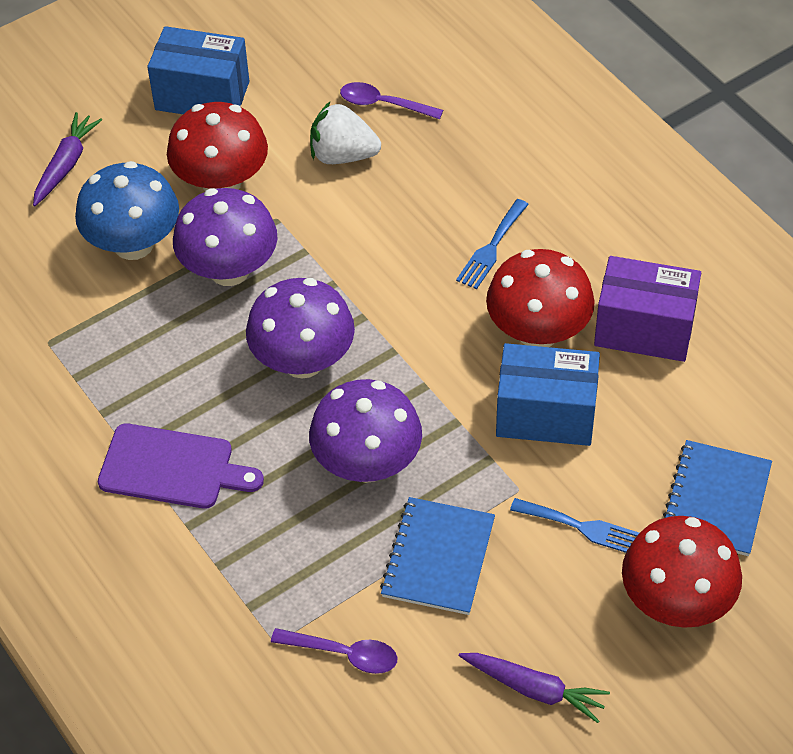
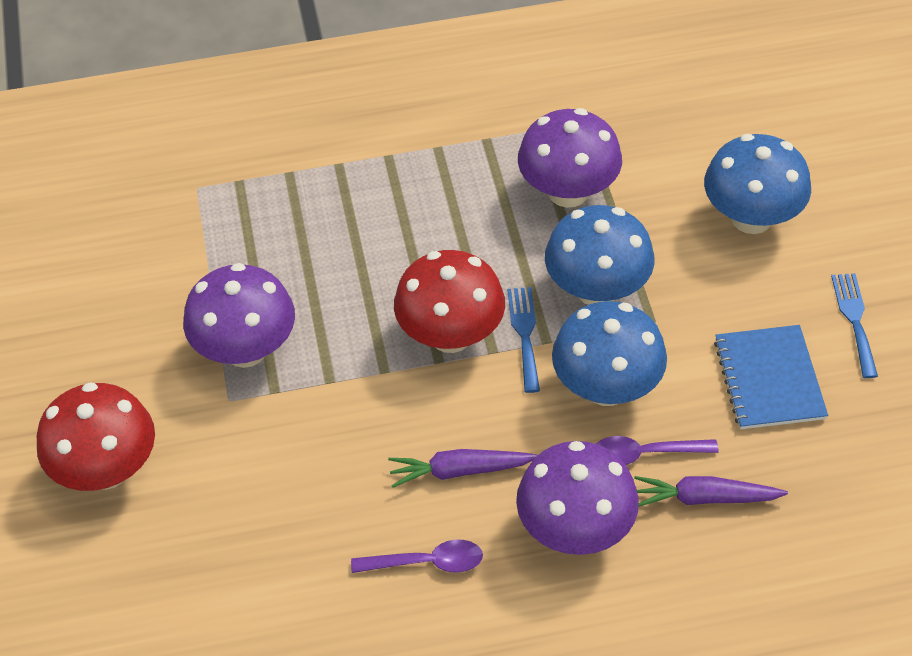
blue box: 2 -> 0
blue mushroom: 1 -> 3
blue notebook: 2 -> 1
purple box: 1 -> 0
purple cutting board: 1 -> 0
red mushroom: 3 -> 2
white strawberry: 1 -> 0

